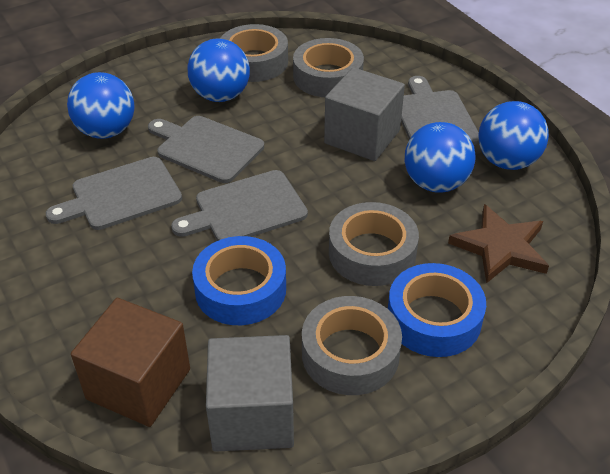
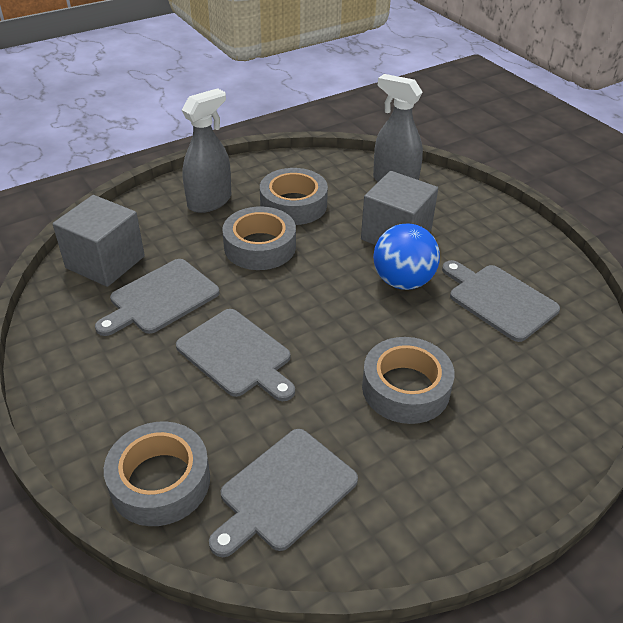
blue ball: 4 -> 1
blue tape: 2 -> 0
brown cube: 1 -> 0
brown star: 1 -> 0
grey spray bottle: 0 -> 2

